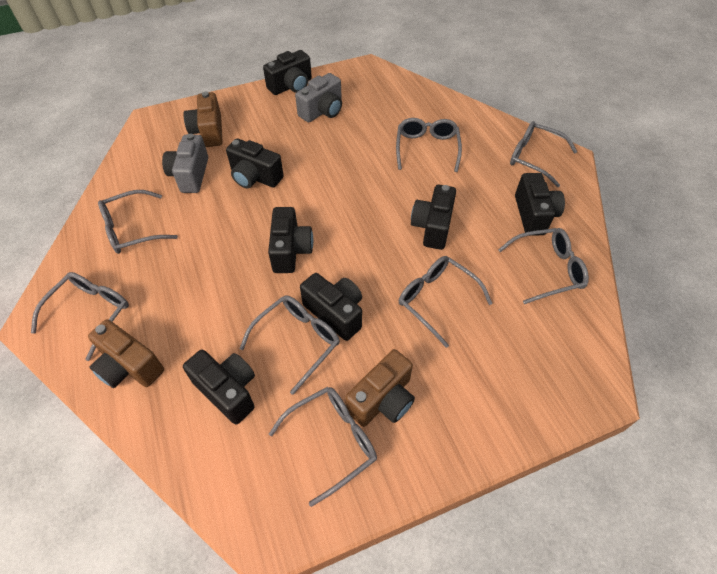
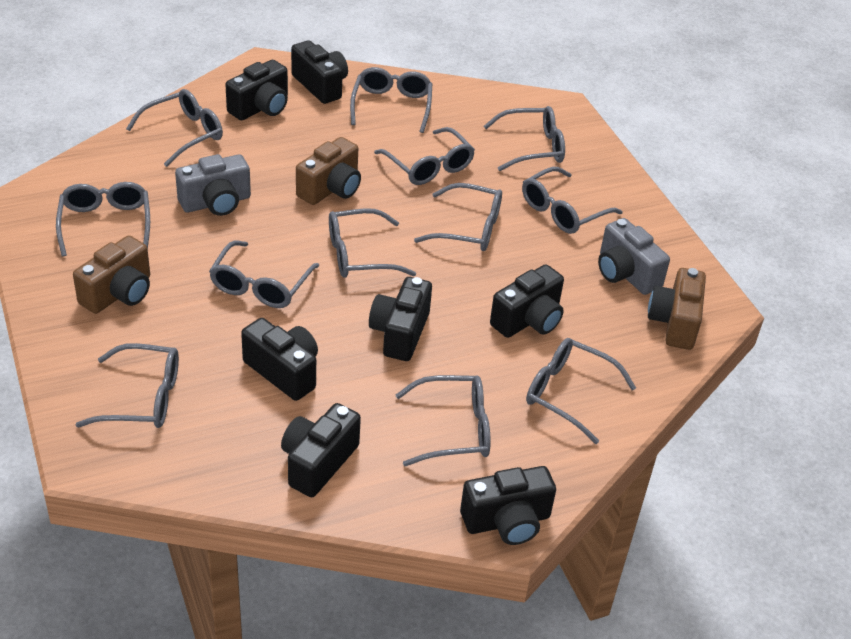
grey glasses: 8 -> 12

